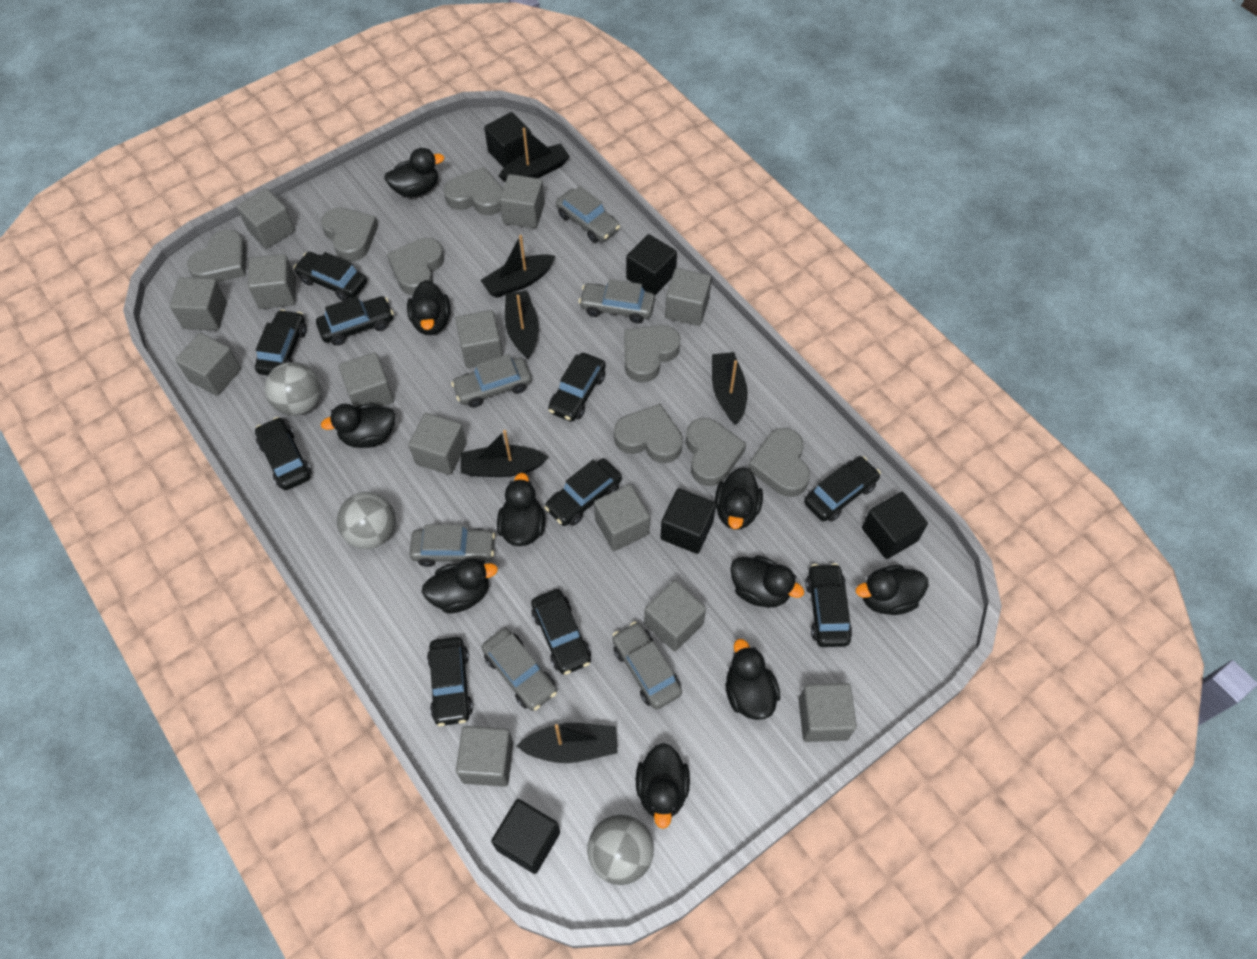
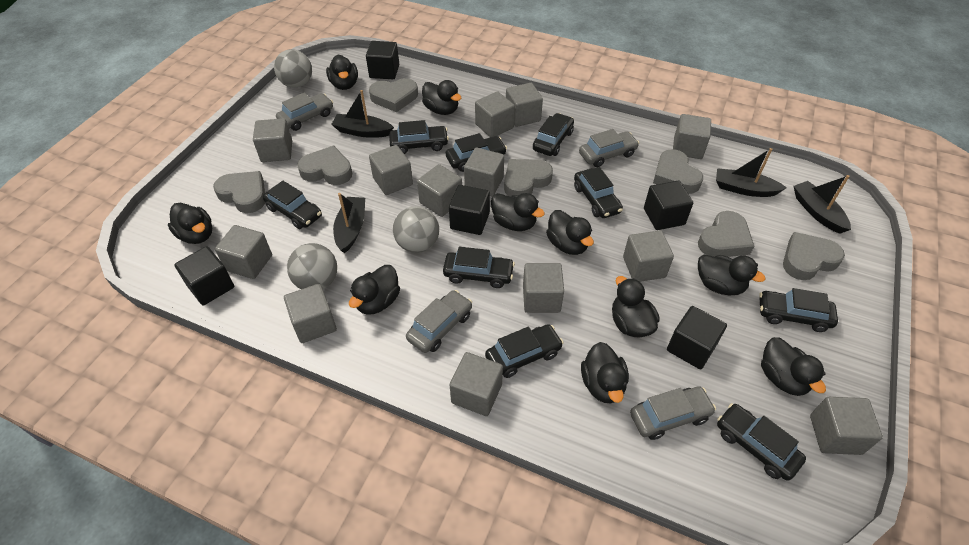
black boat: 6 -> 4
black car: 10 -> 9
grey car: 6 -> 4
grey heart: 8 -> 7

